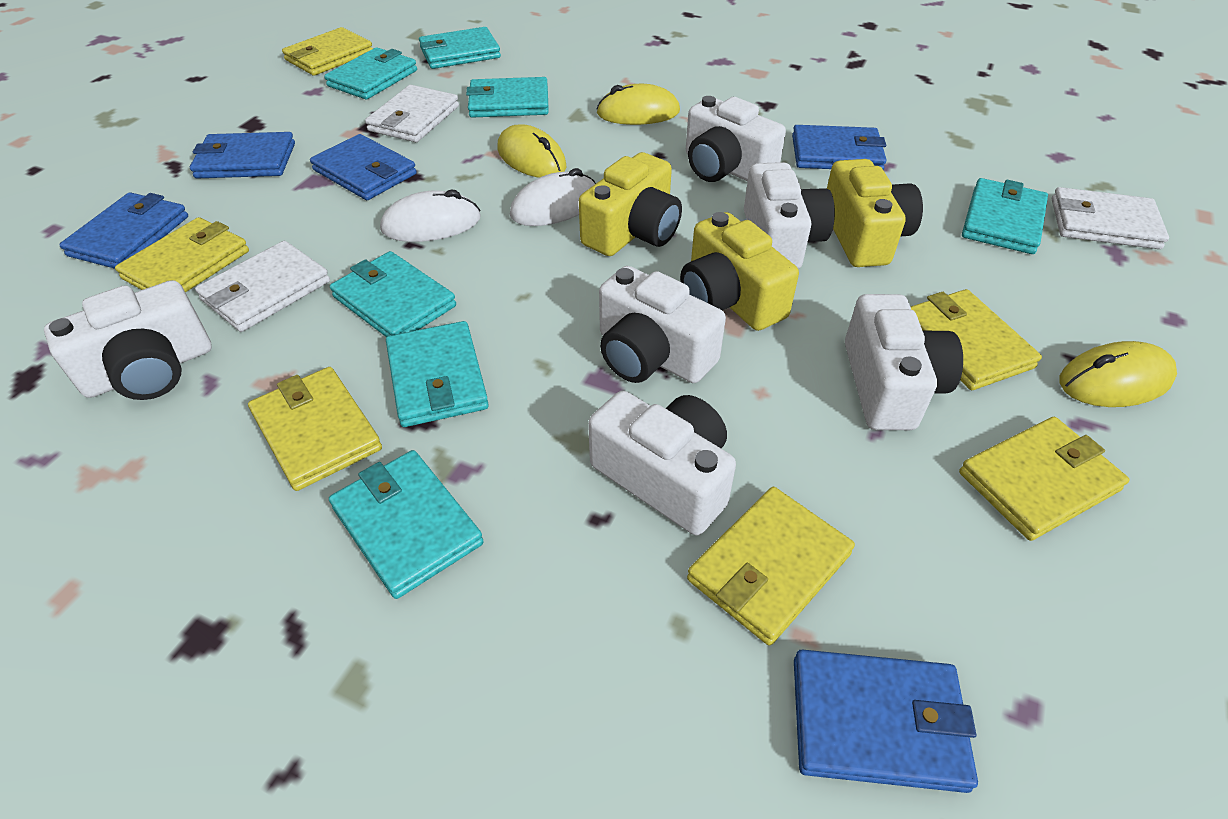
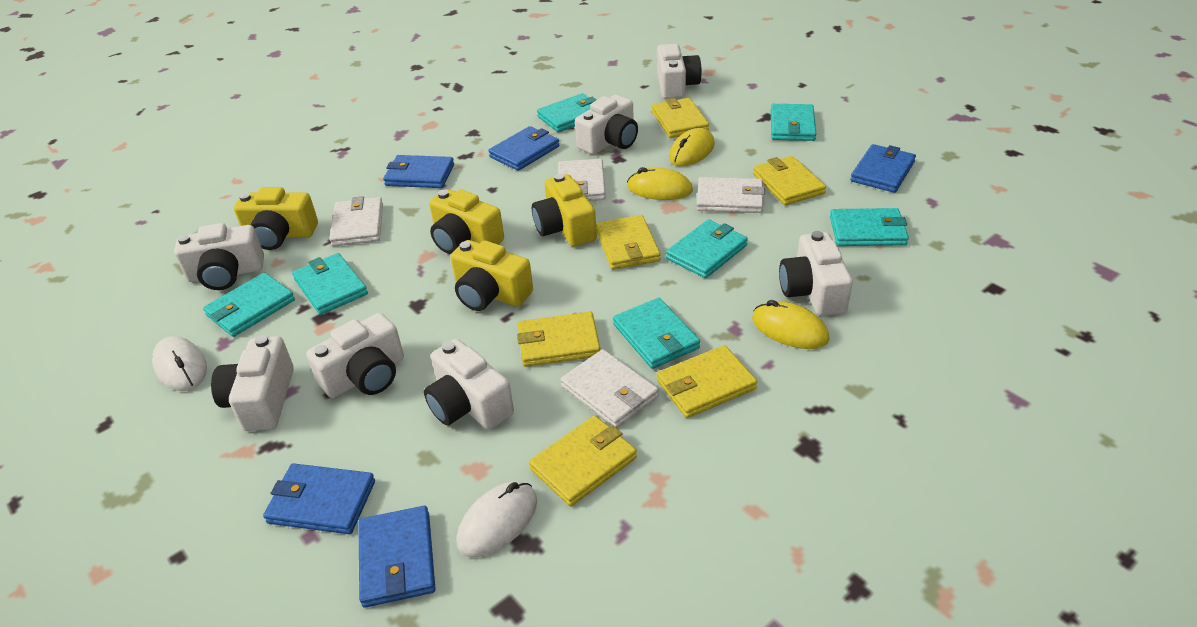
white camera: 6 -> 7
white wallet: 3 -> 4
yellow camera: 3 -> 4

